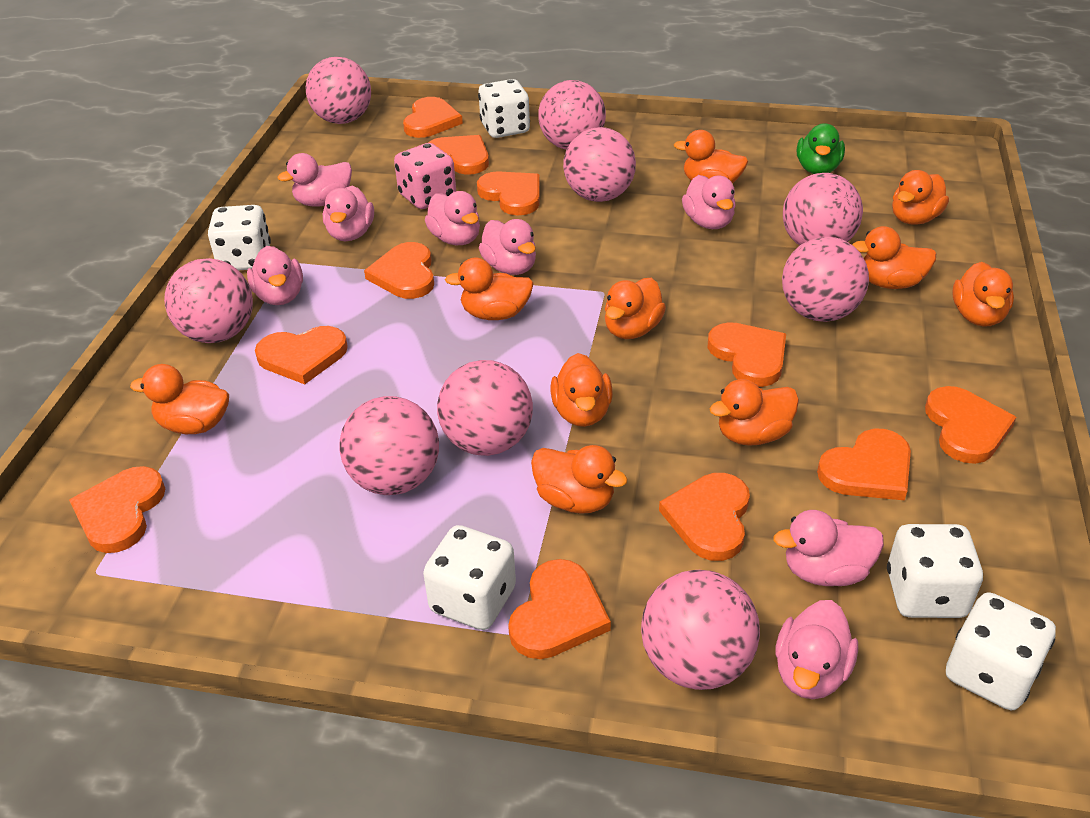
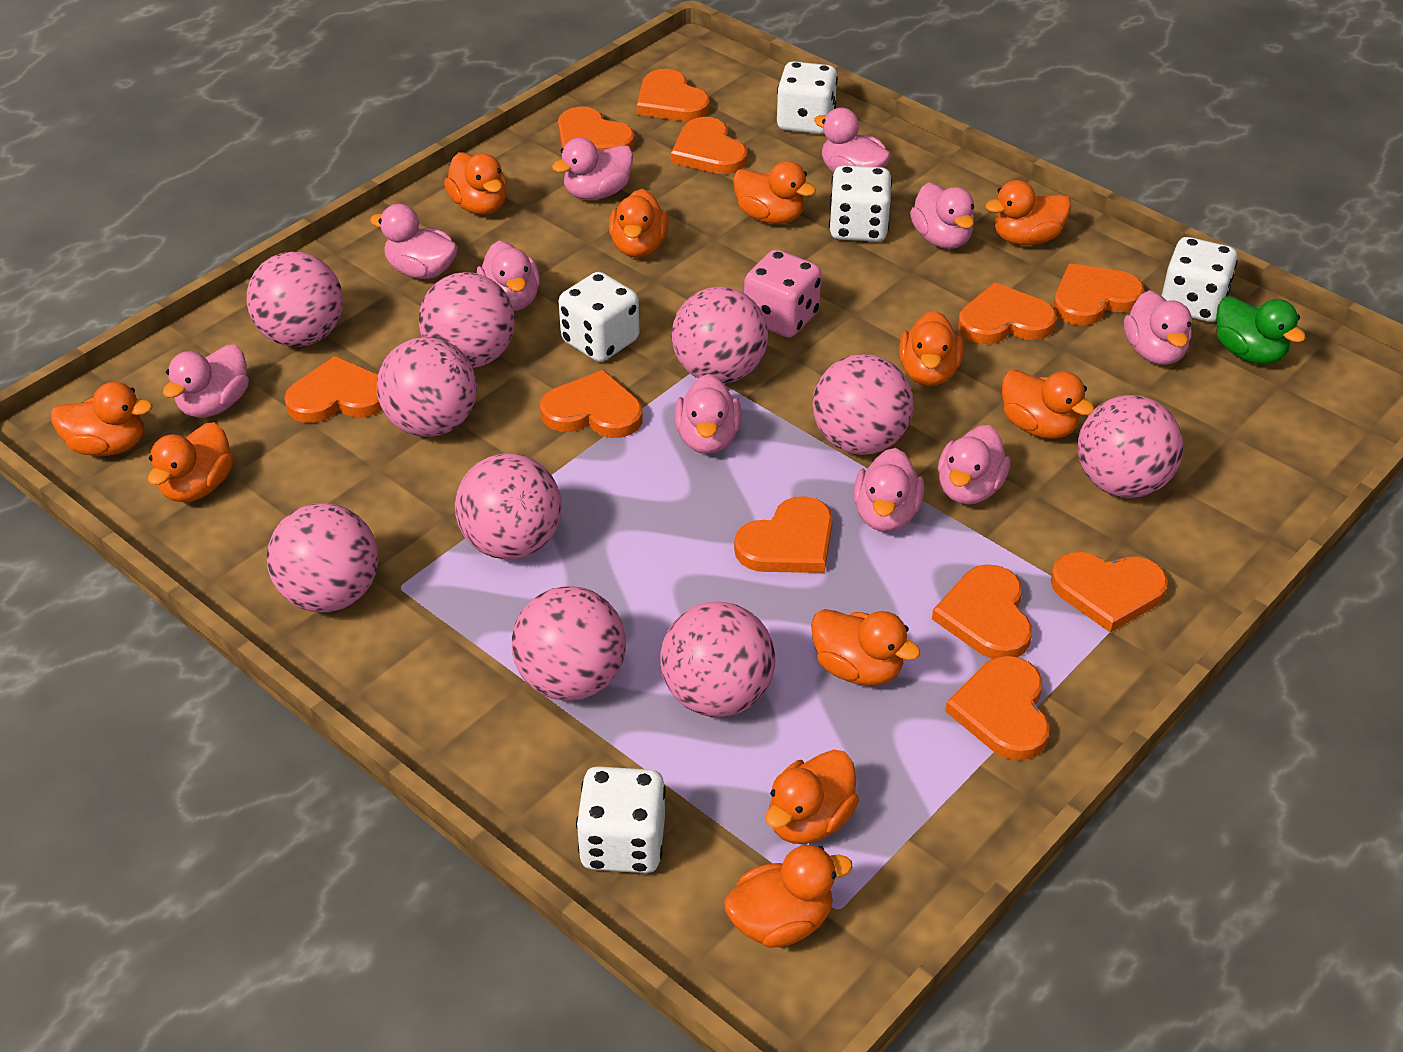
orange duck: 10 -> 11
pink ball: 9 -> 10
pink duck: 8 -> 10

